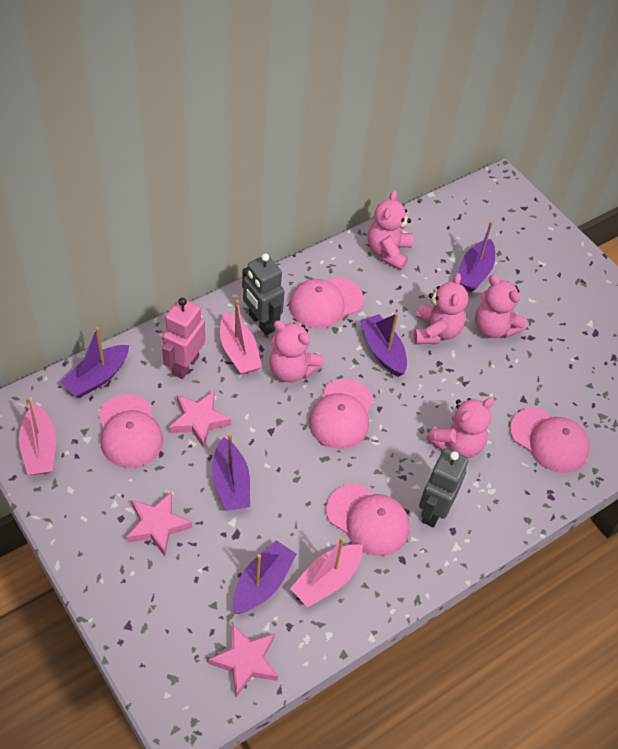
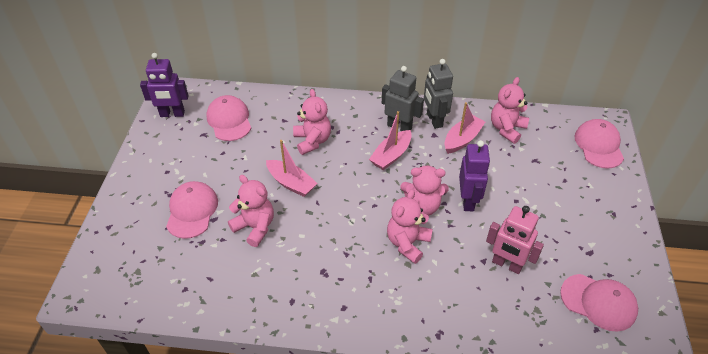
pink cap: 5 -> 4
pink star: 3 -> 0
purple boat: 5 -> 0
purple robot: 0 -> 2

